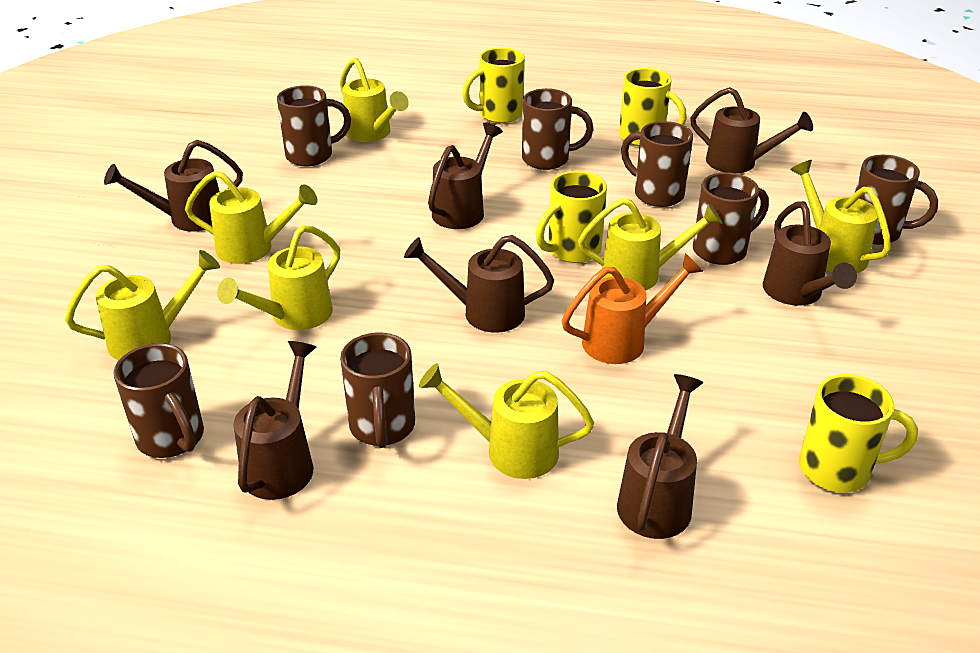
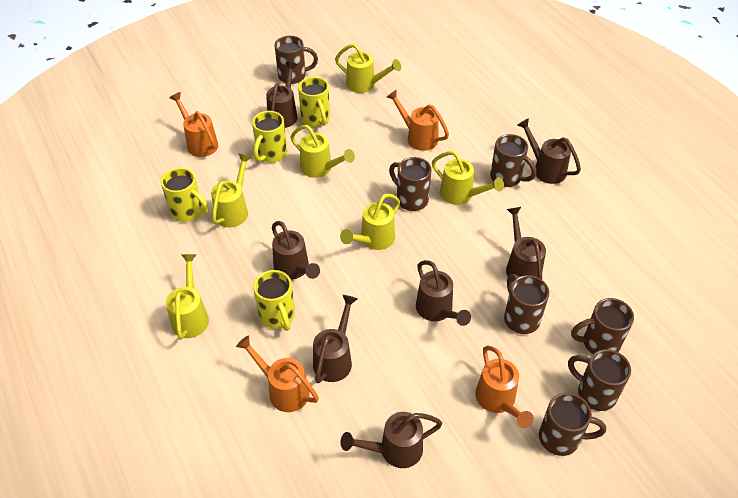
orange watering can: 1 -> 4
yellow watering can: 7 -> 6

